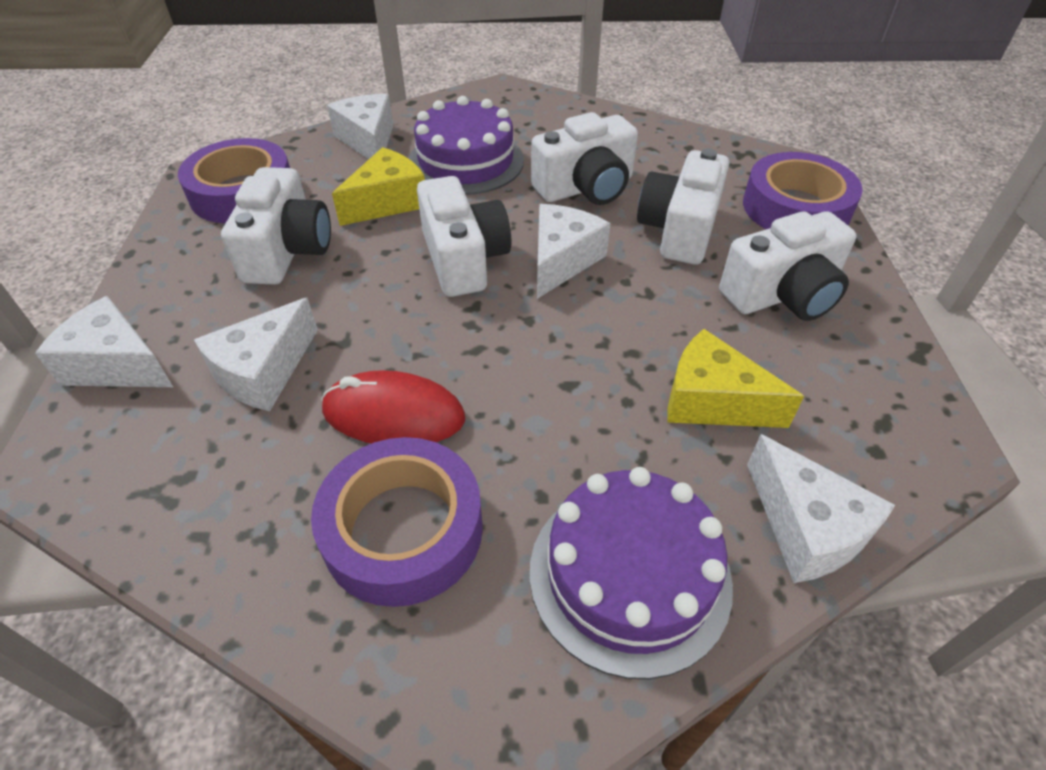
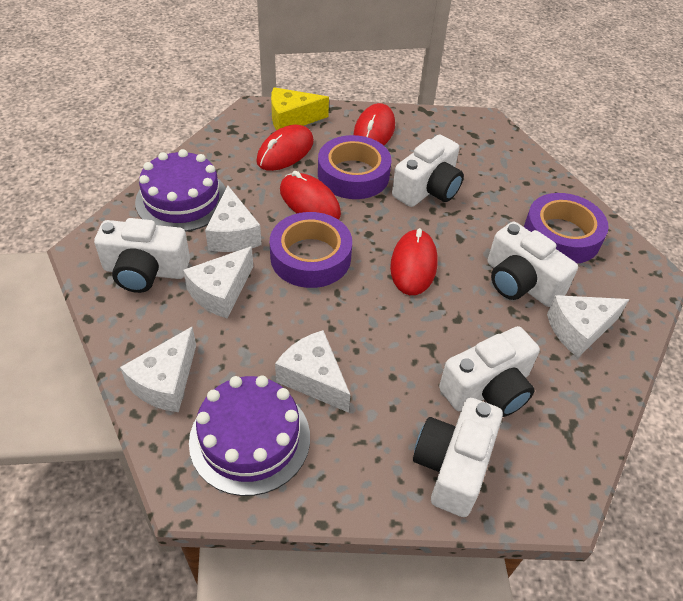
red mouse: 1 -> 4
yellow cheese: 2 -> 1

